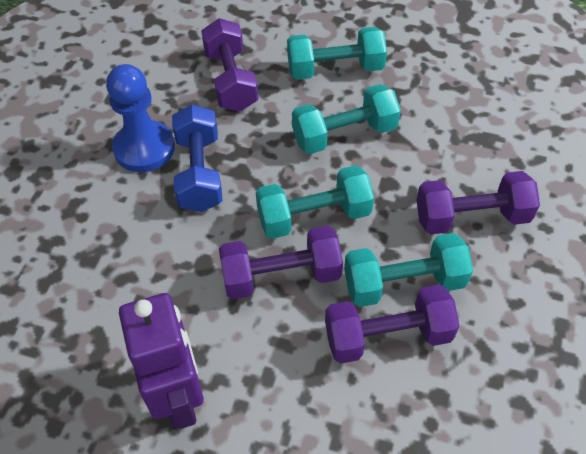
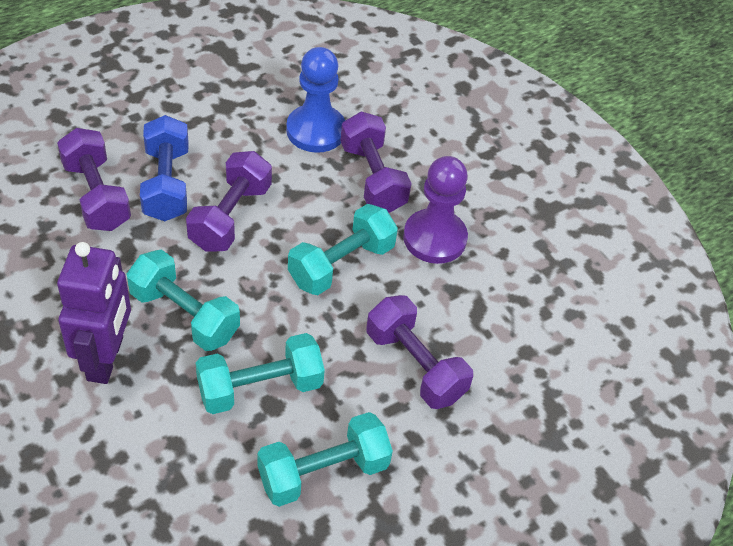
purple pawn: 0 -> 1

